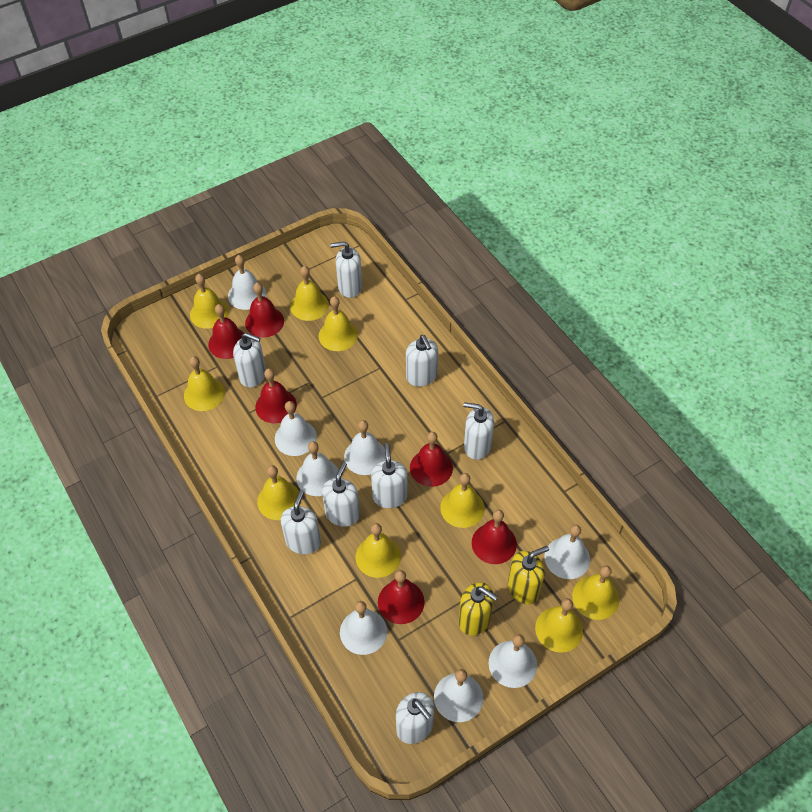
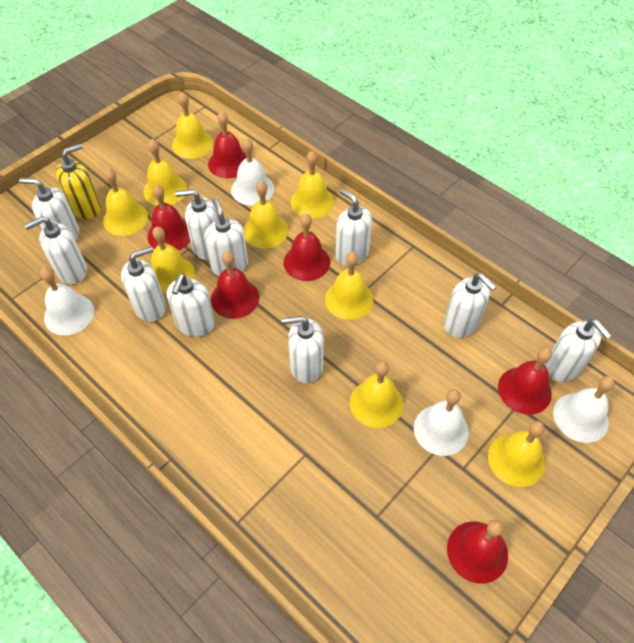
white bell: 8 -> 4
white soap dispenser: 8 -> 10
yellow soap dispenser: 2 -> 1

